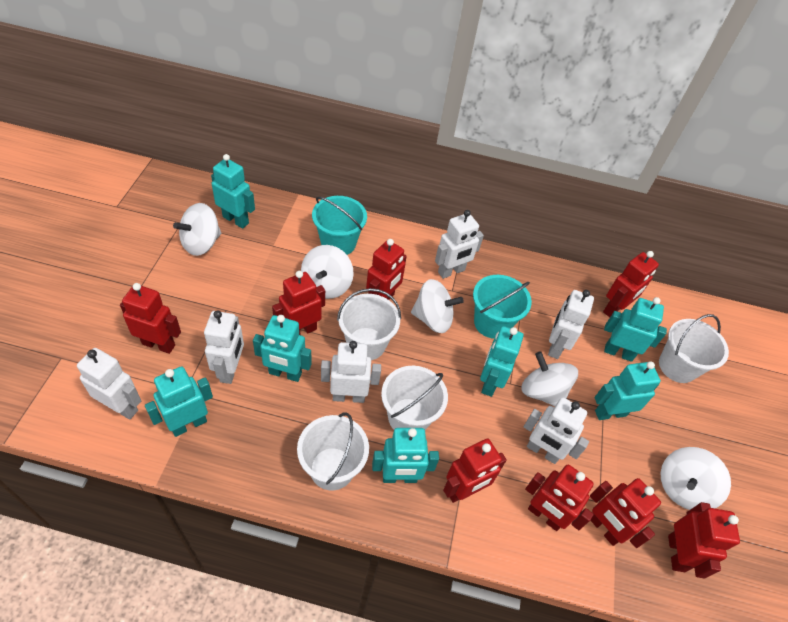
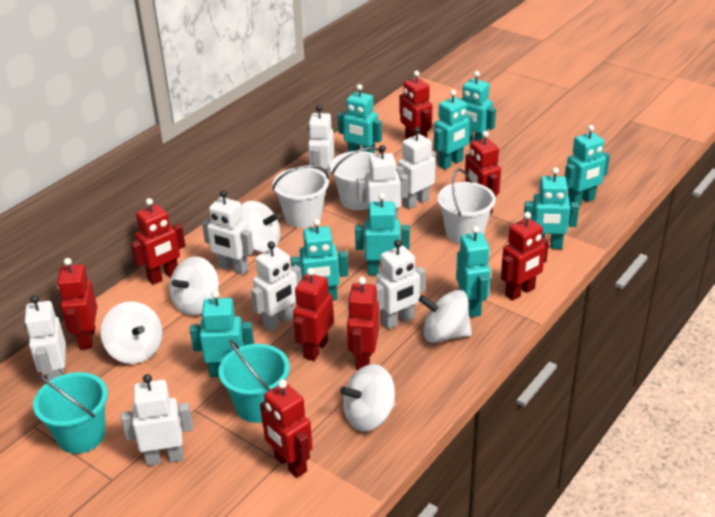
turquoise robot: 7 -> 9
white bucket: 4 -> 3
white robot: 6 -> 8

